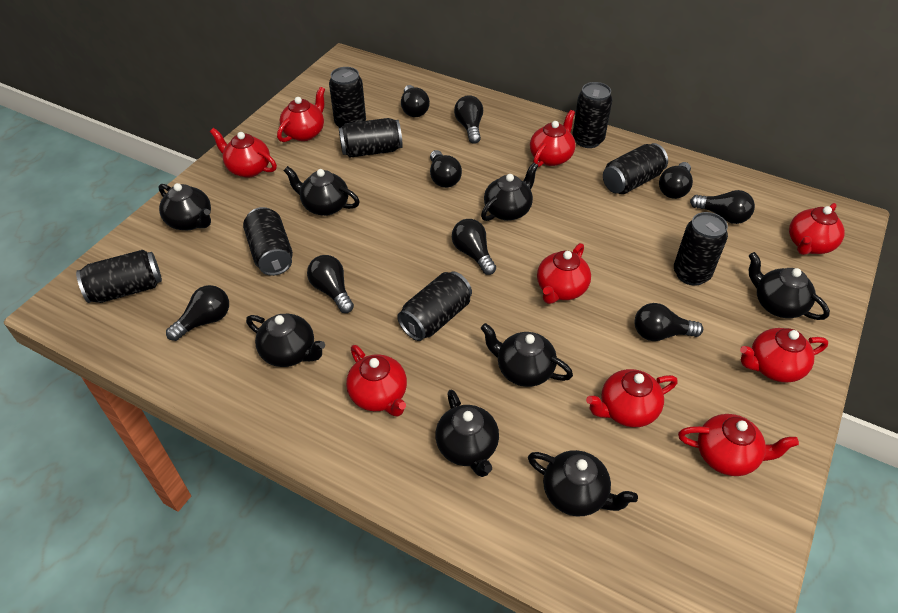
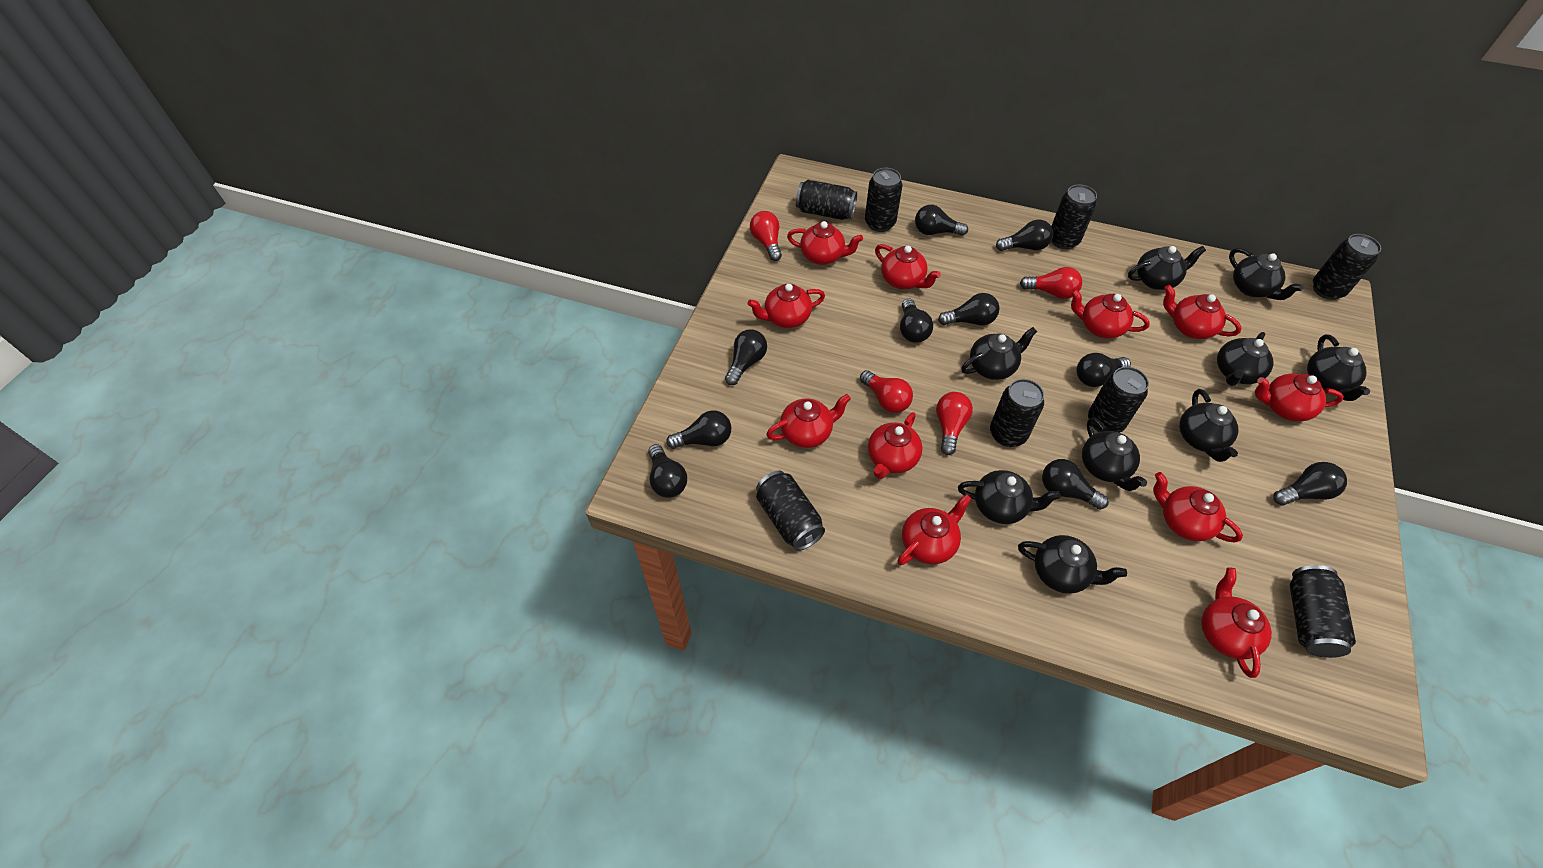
black light bulb: 9 -> 10
black teapot: 8 -> 9
red light bulb: 0 -> 4
red teapot: 9 -> 11

